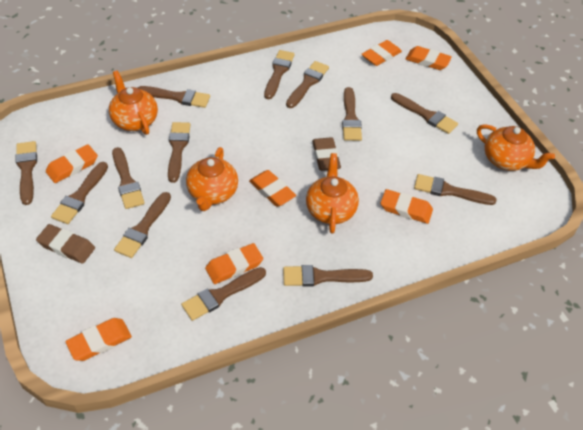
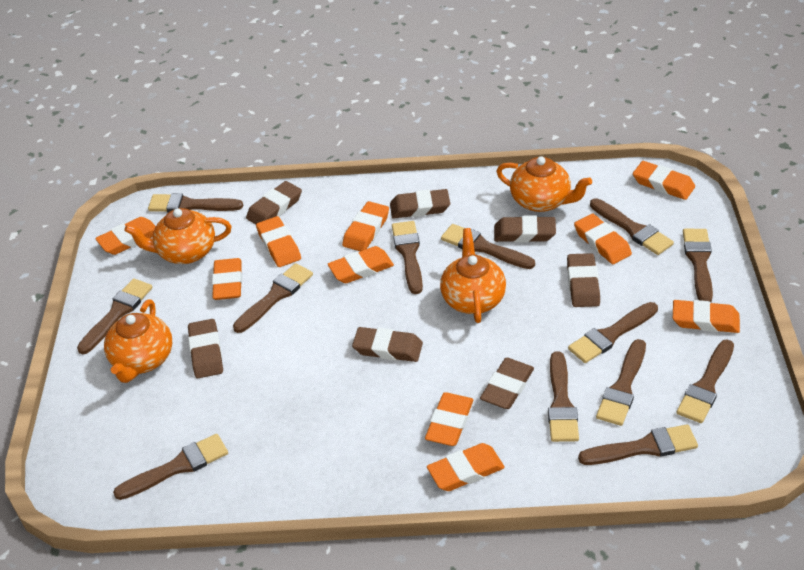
brown eraser: 2 -> 7
orange eraser: 7 -> 10

